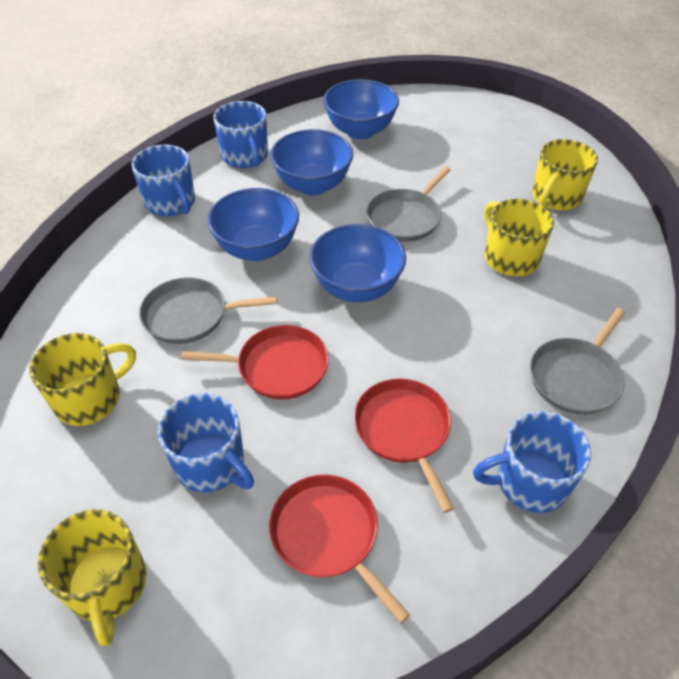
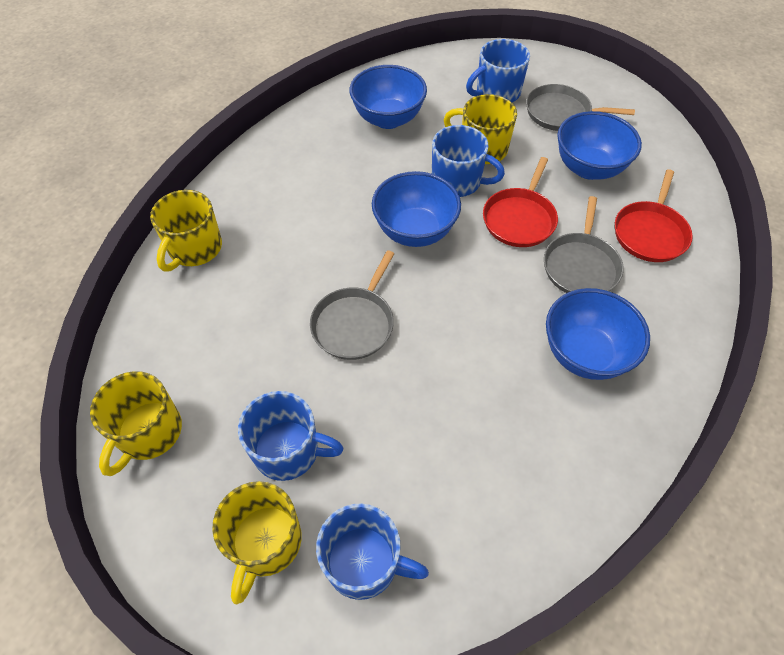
red pan: 3 -> 2

